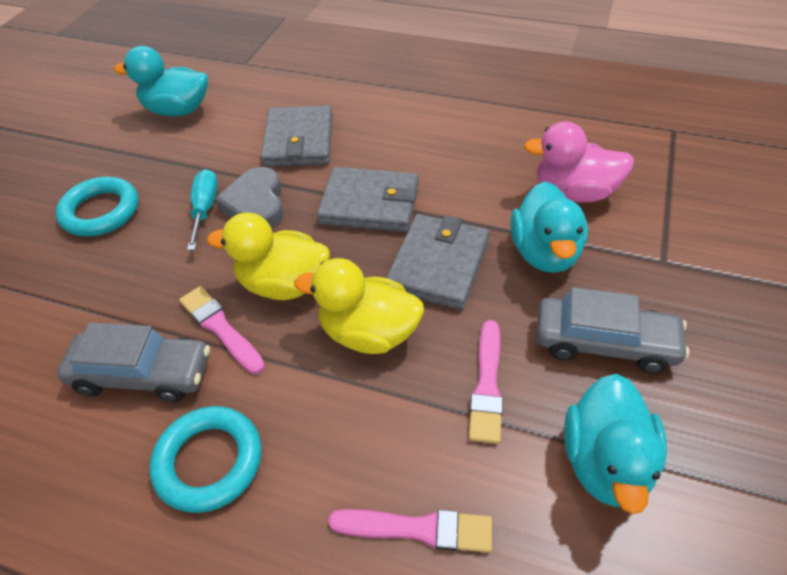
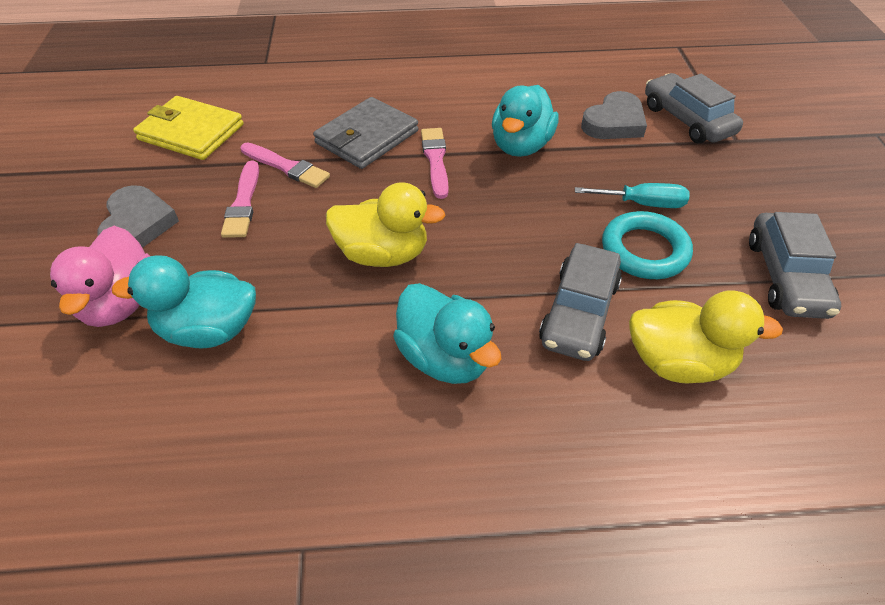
grey car: 2 -> 3
grey heart: 1 -> 2
grey wallet: 3 -> 1
turquoise ring: 2 -> 1
yellow wallet: 0 -> 1

